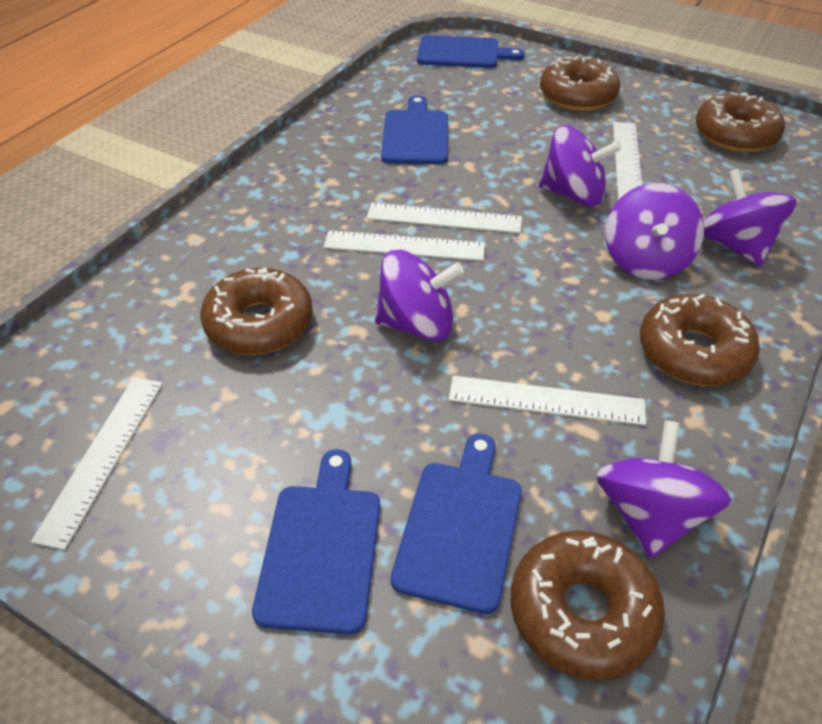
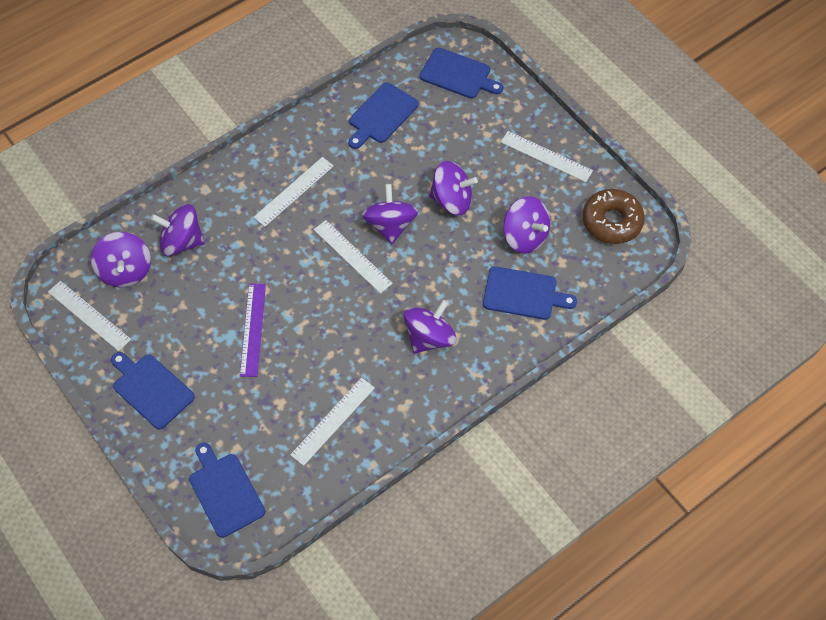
blue cutting board: 4 -> 5
brown donut: 5 -> 1
purple ruler: 0 -> 1
purple spinning top: 5 -> 6

